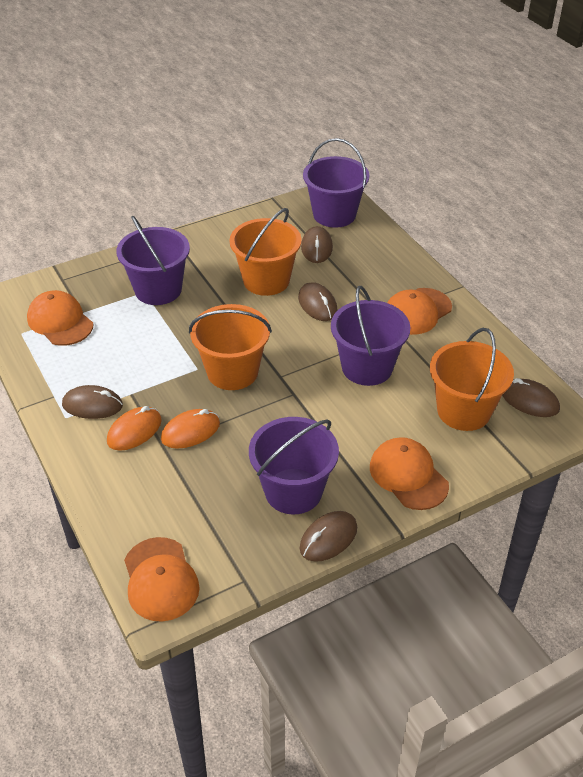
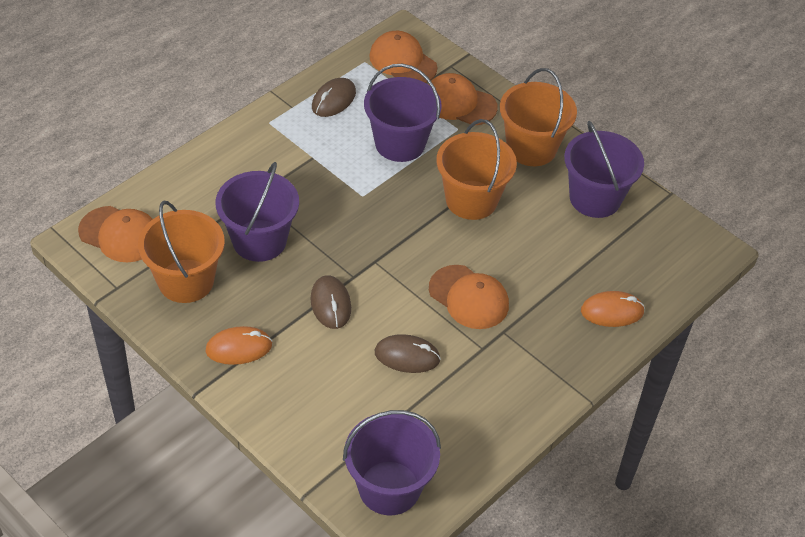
brown mouse: 5 -> 3

